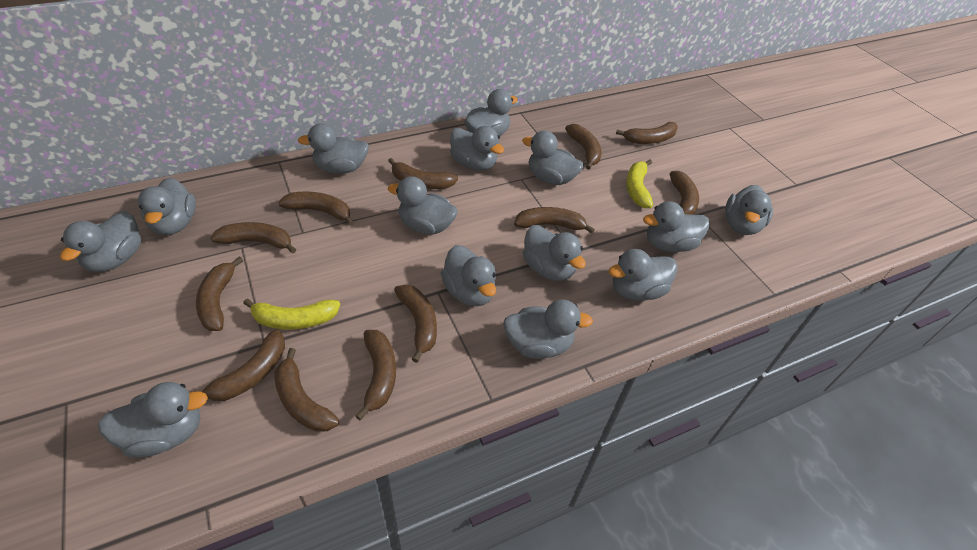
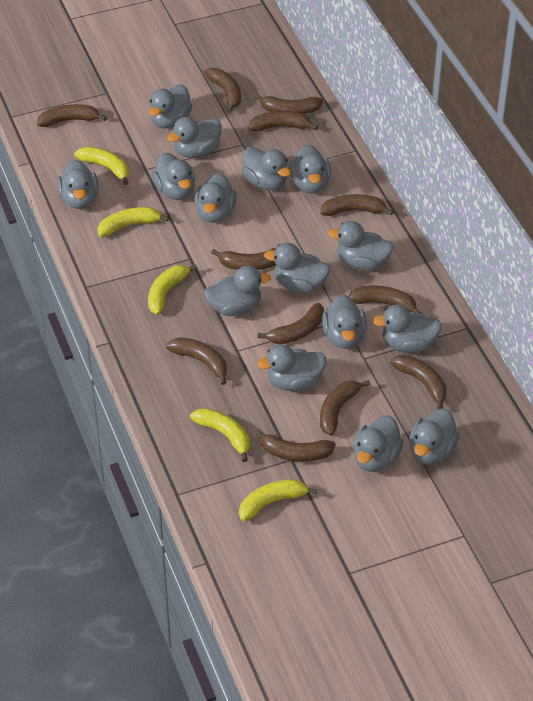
grey duck: 14 -> 15
yellow banana: 2 -> 5

